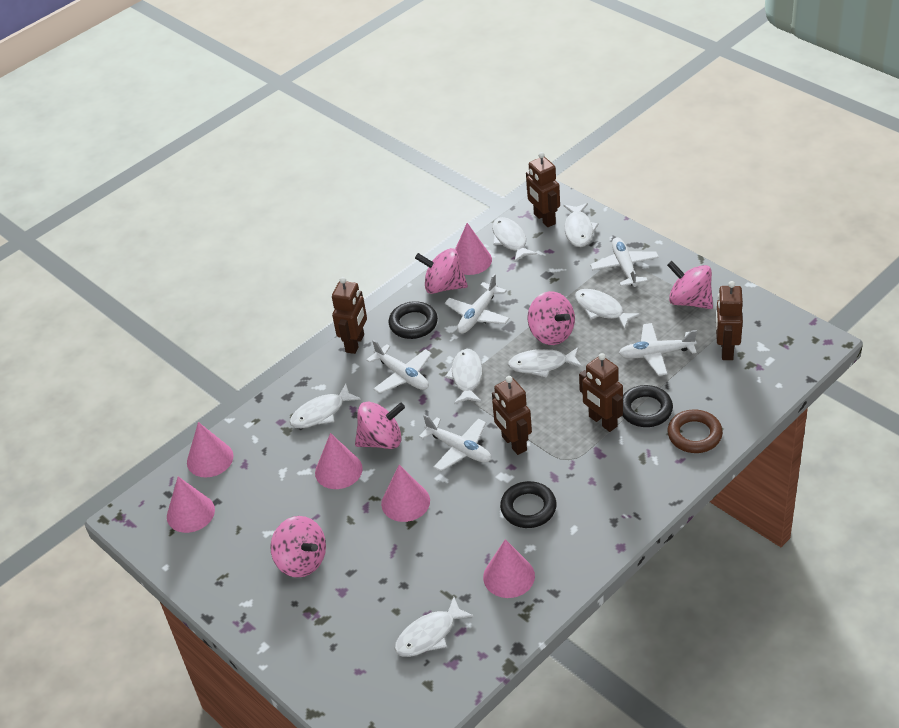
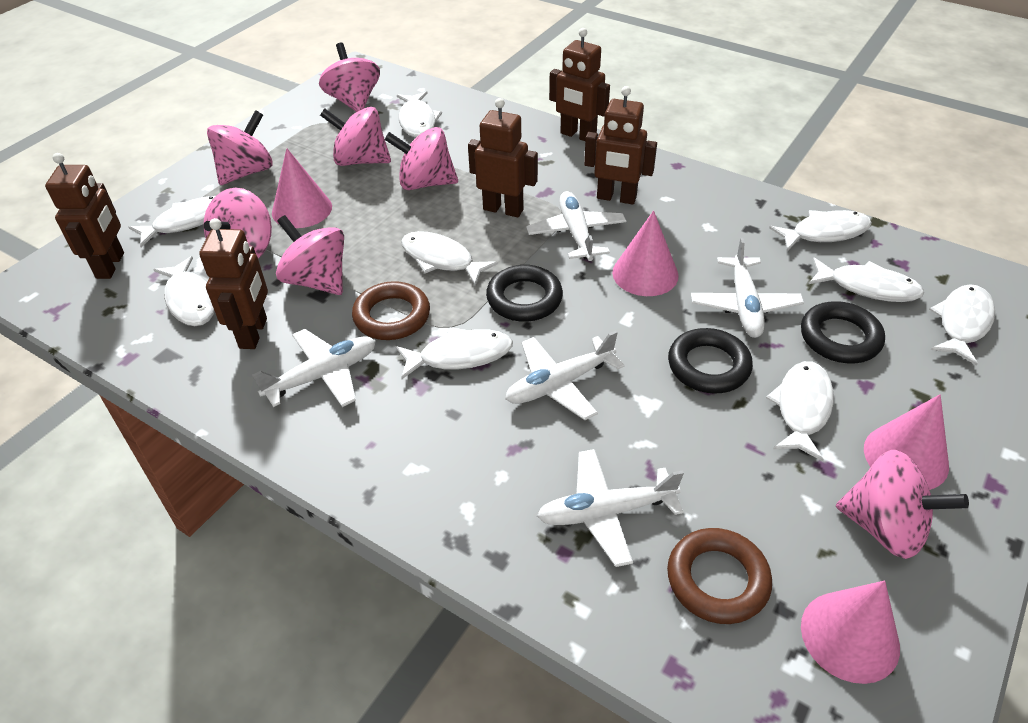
brown ring: 1 -> 2
pink cone: 6 -> 4
pink spinning top: 5 -> 7
white fish: 7 -> 9

